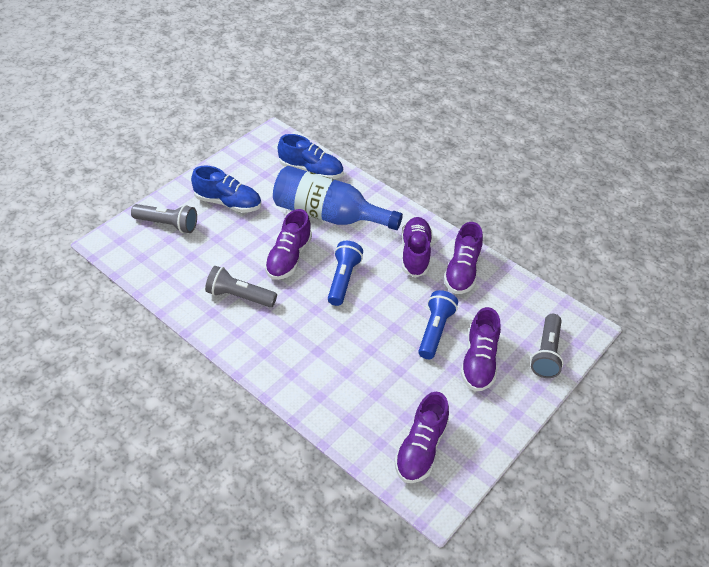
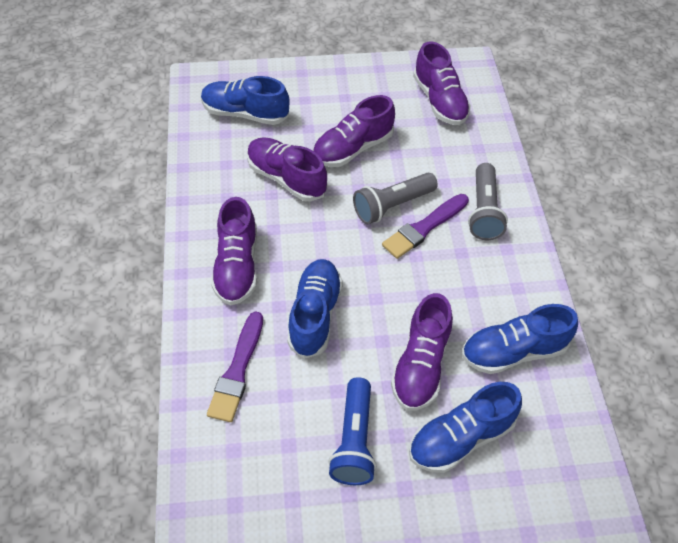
blue bottle: 1 -> 0
blue flashlight: 2 -> 1
blue shoe: 2 -> 4
grey flashlight: 3 -> 2
purple brush: 0 -> 2

